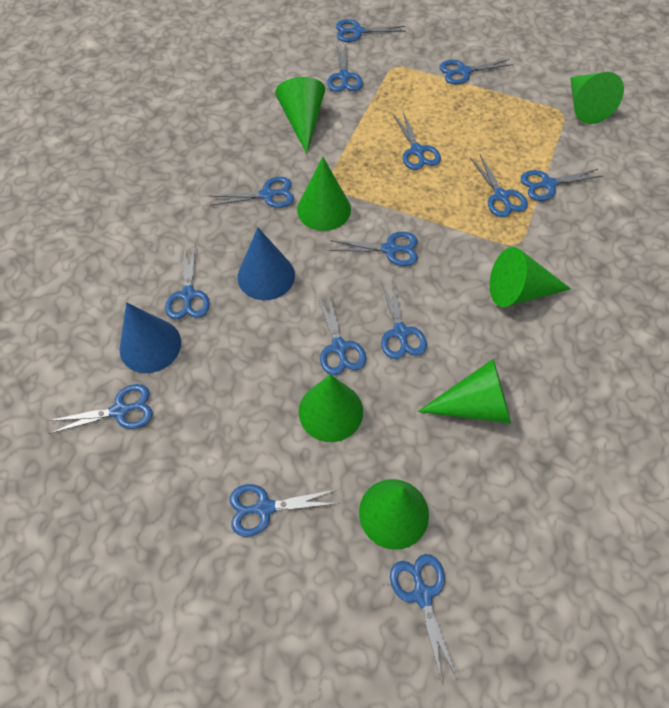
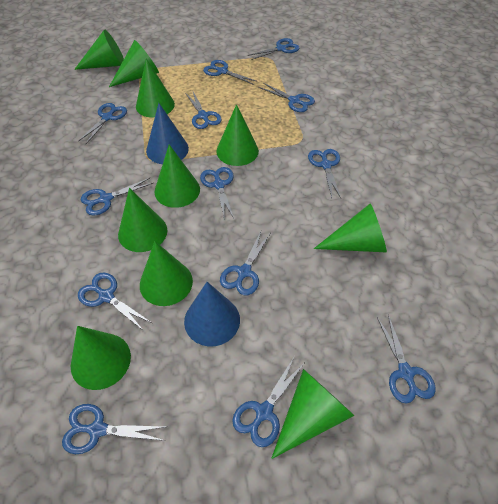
blue scissors: 14 -> 13
green cone: 7 -> 10

